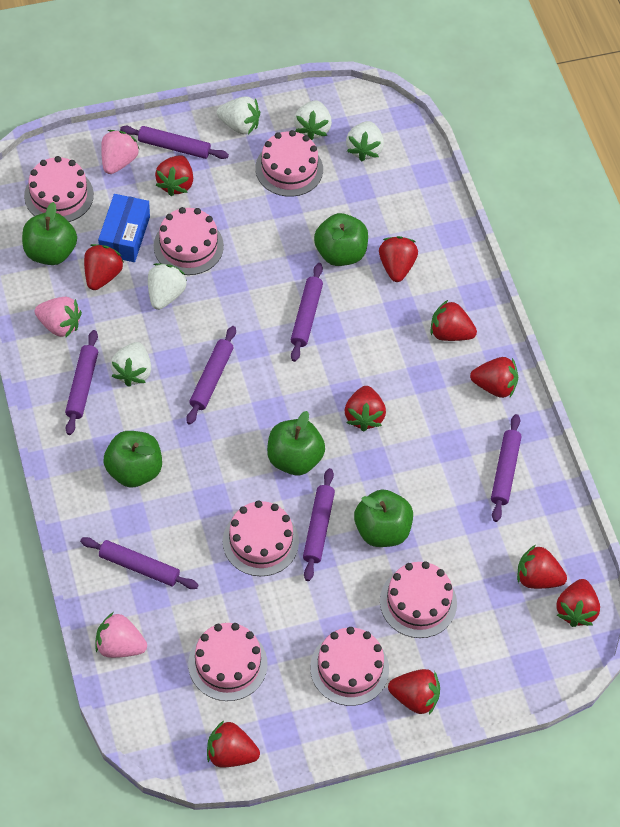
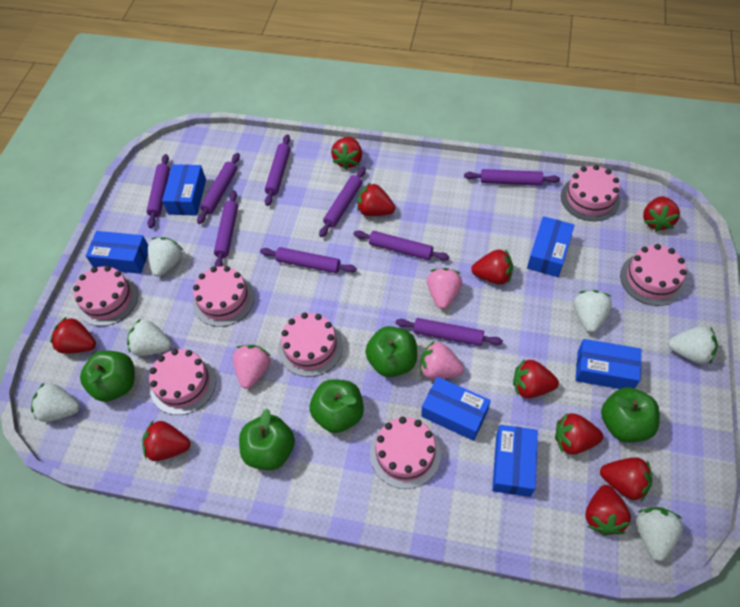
blue box: 1 -> 6
purple rolling pin: 7 -> 9
white strawberry: 5 -> 6

